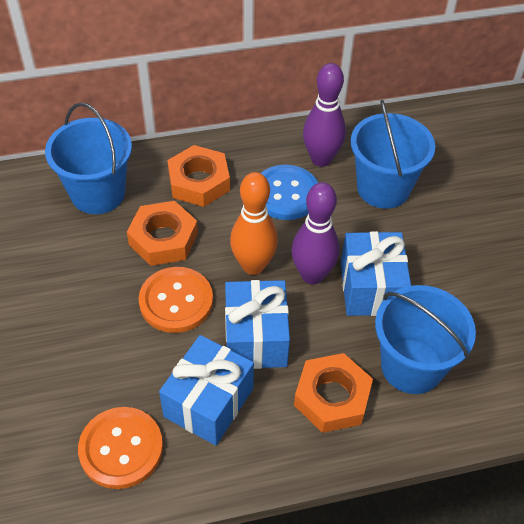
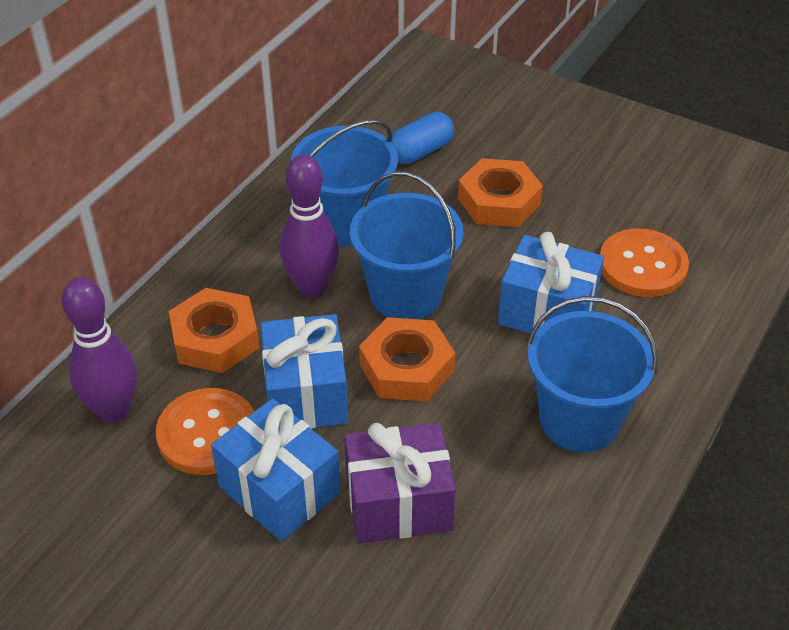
blue button: 1 -> 0
blue capsule: 0 -> 1
orange bowling pin: 1 -> 0
purple gift: 0 -> 1

